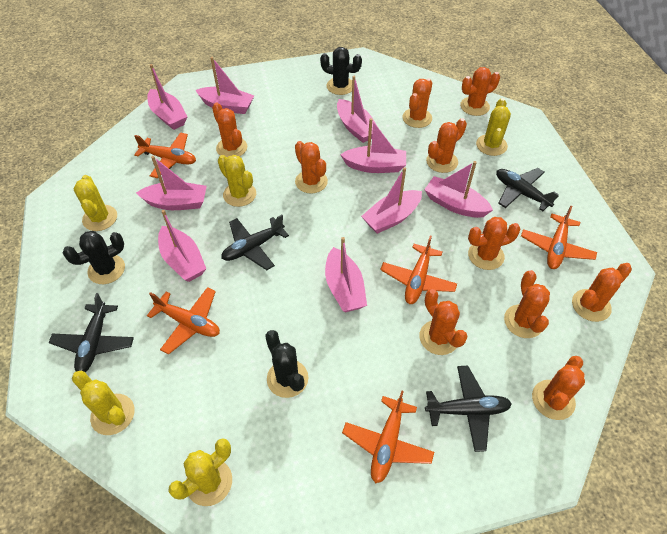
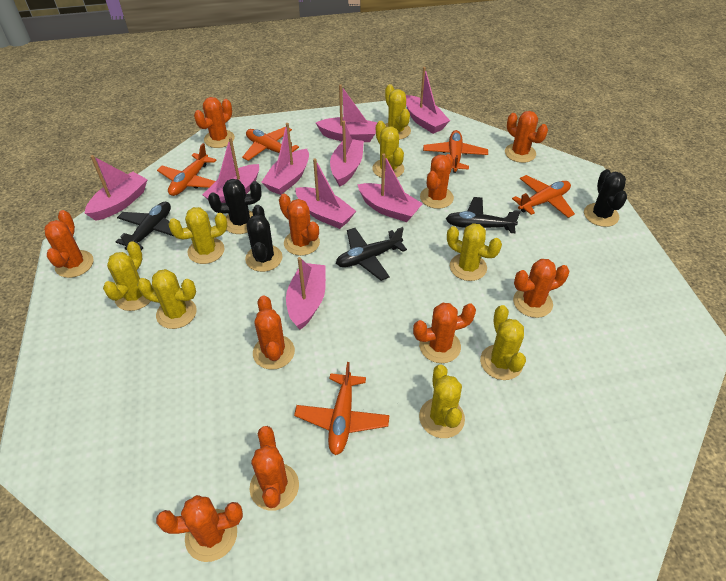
black plane: 4 -> 3
yellow cactus: 5 -> 8

